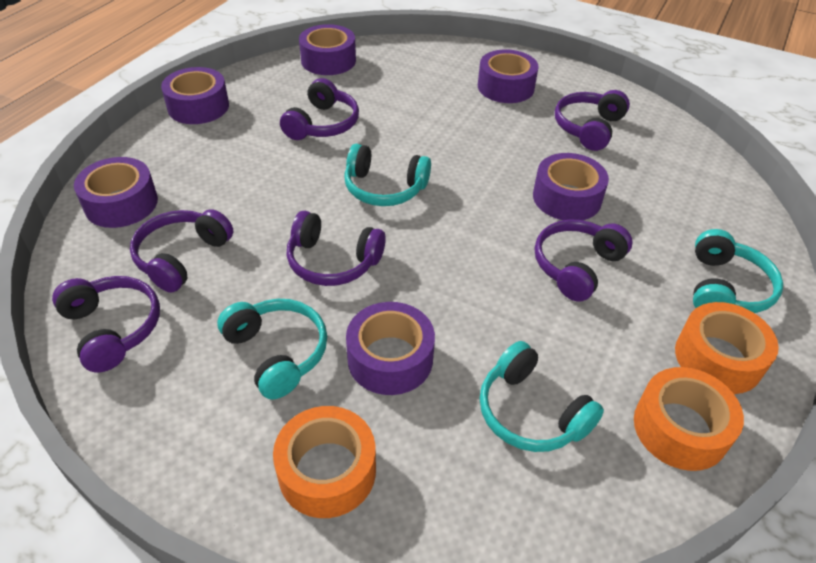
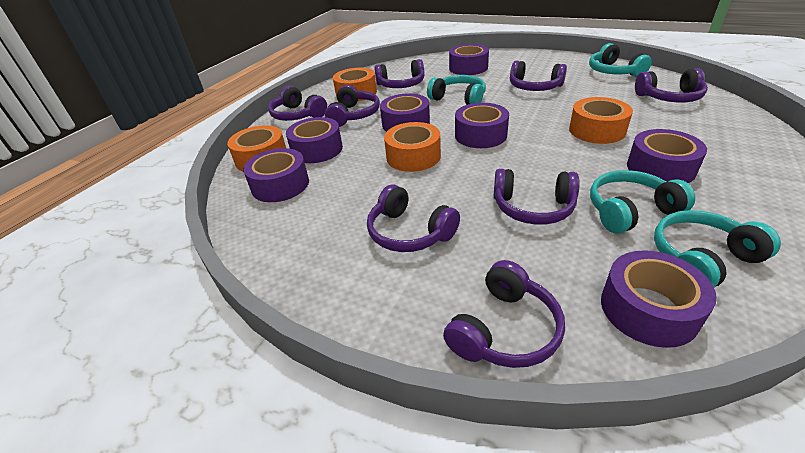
orange tape: 3 -> 4
purple headphones: 6 -> 8
purple tape: 6 -> 7

